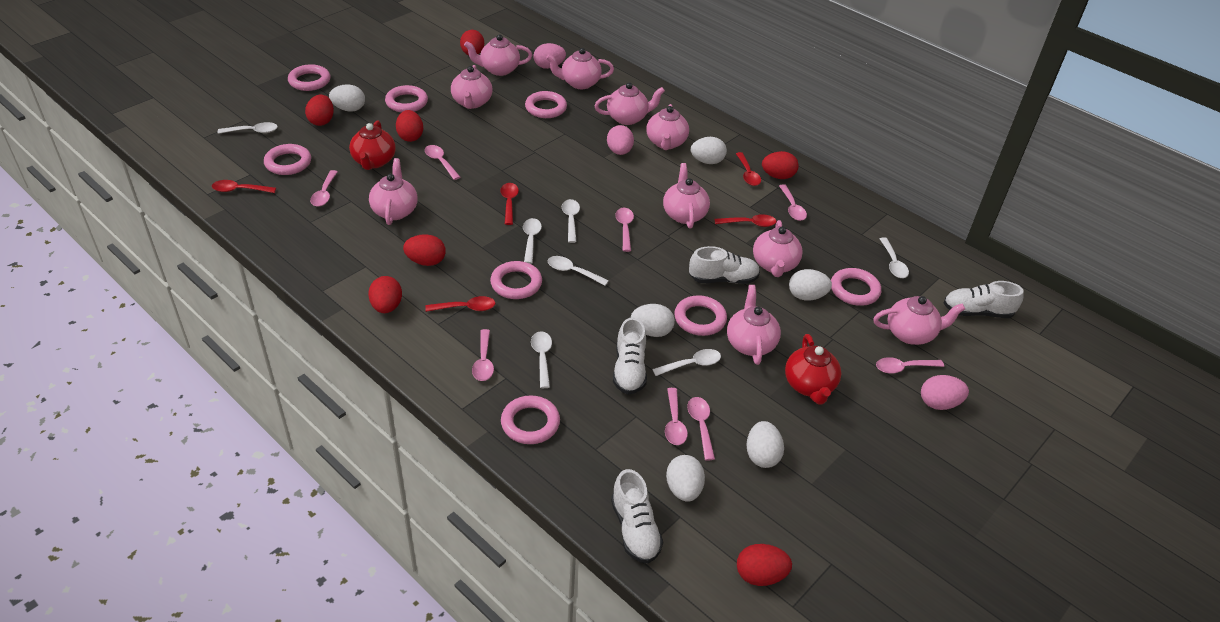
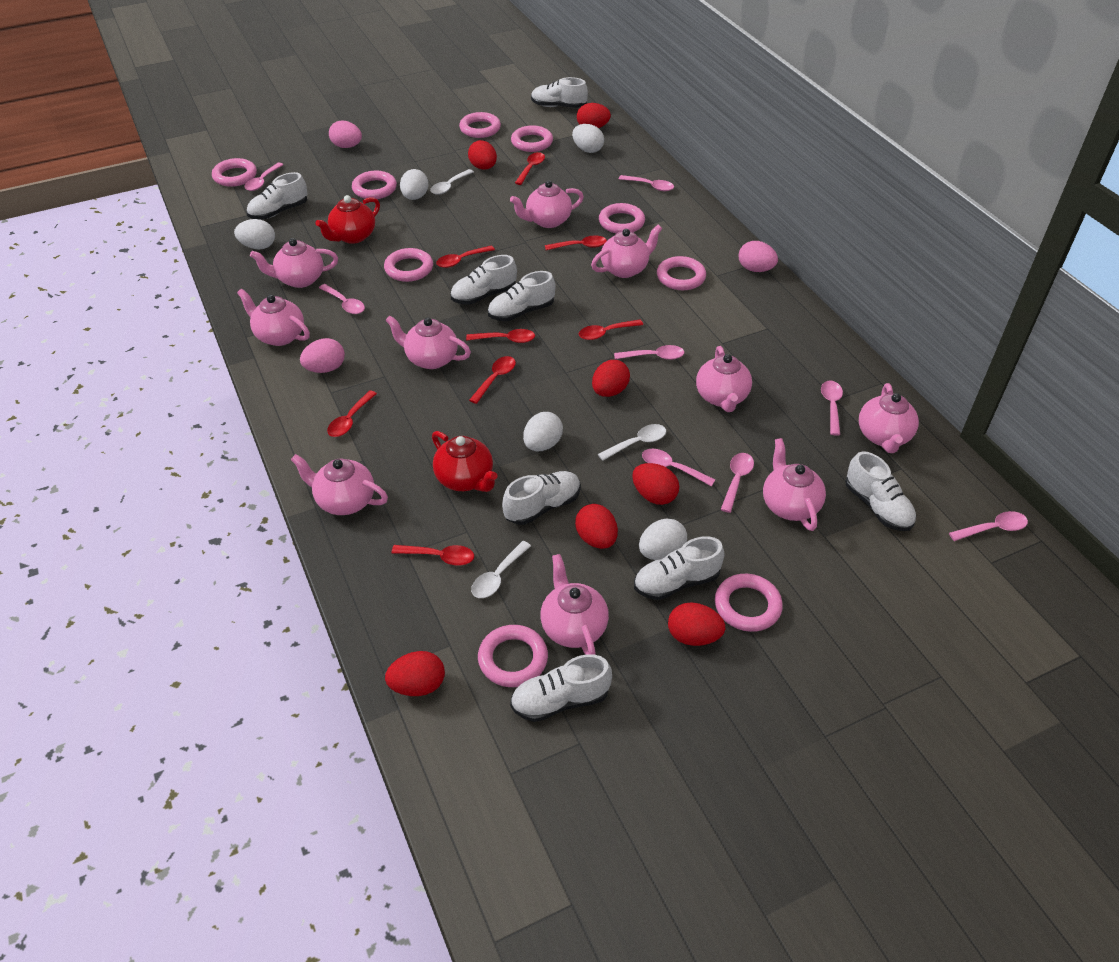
pink ring: 8 -> 9
red spoon: 5 -> 8
white egg: 6 -> 5
white shoe: 4 -> 8
white spoon: 7 -> 3

